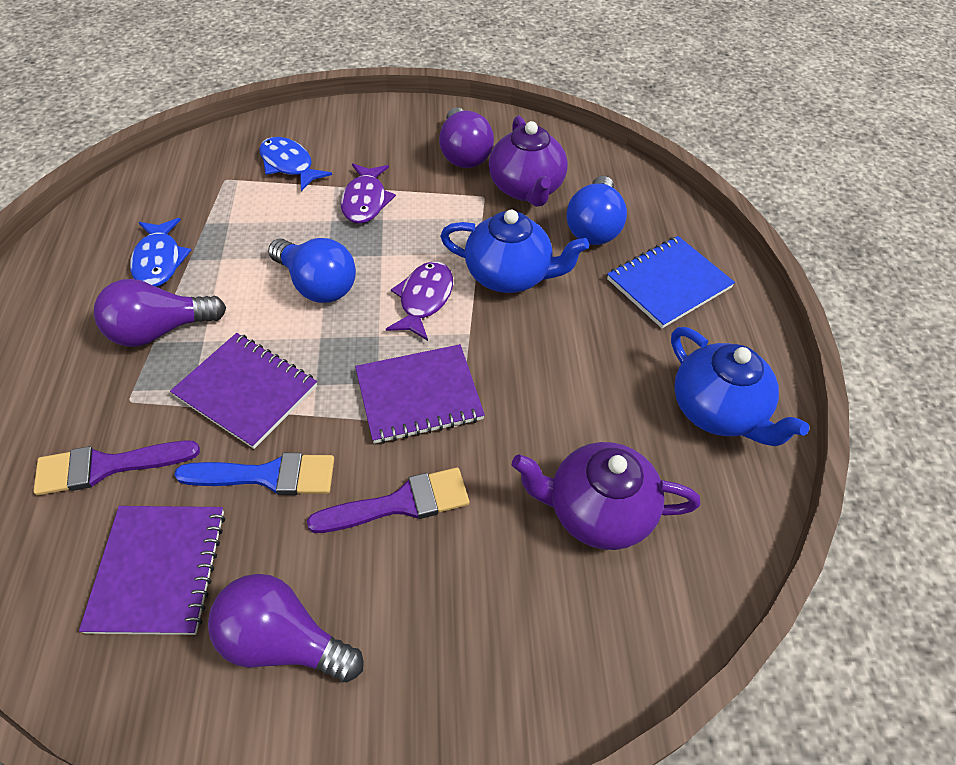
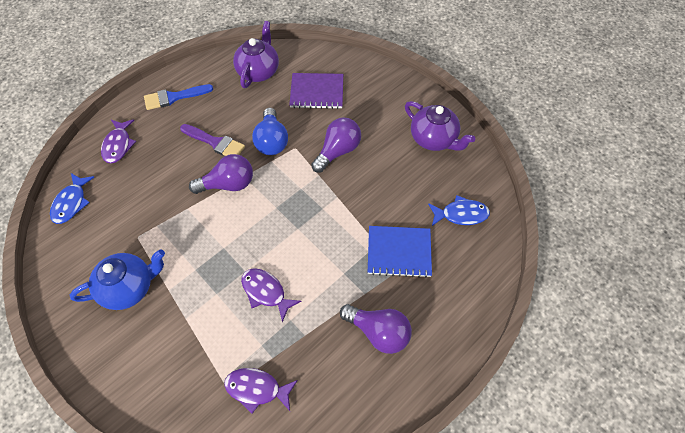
blue light bulb: 2 -> 1
blue teapot: 2 -> 1
purple brush: 2 -> 1
purple fish: 2 -> 3
purple notebook: 3 -> 1

